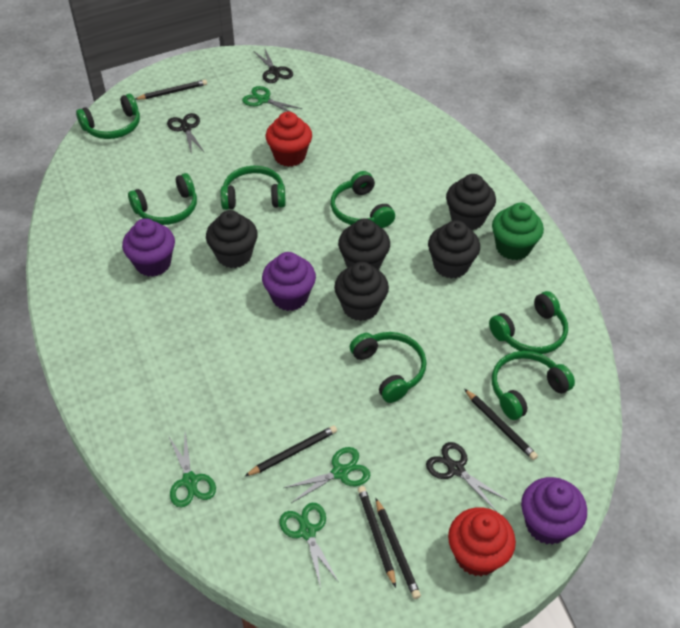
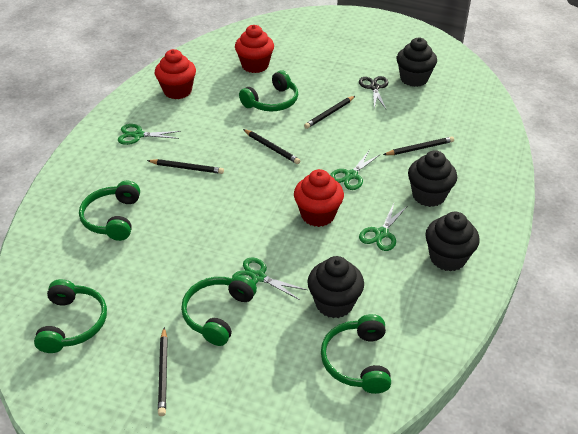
black cupcake: 5 -> 4
black scissors: 3 -> 1
green cupcake: 1 -> 0
green headphones: 7 -> 5
purple cupcake: 3 -> 0
red cupcake: 2 -> 3

